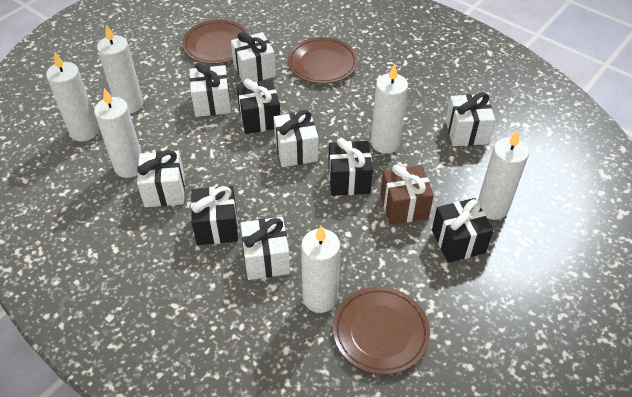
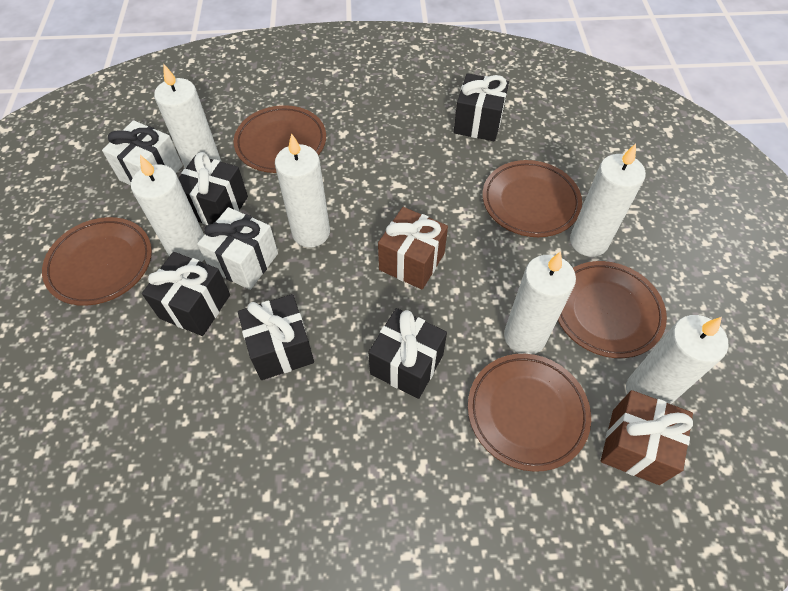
black gift: 4 -> 5
brown gift: 1 -> 2
brown plate: 3 -> 5
white gift: 6 -> 2

